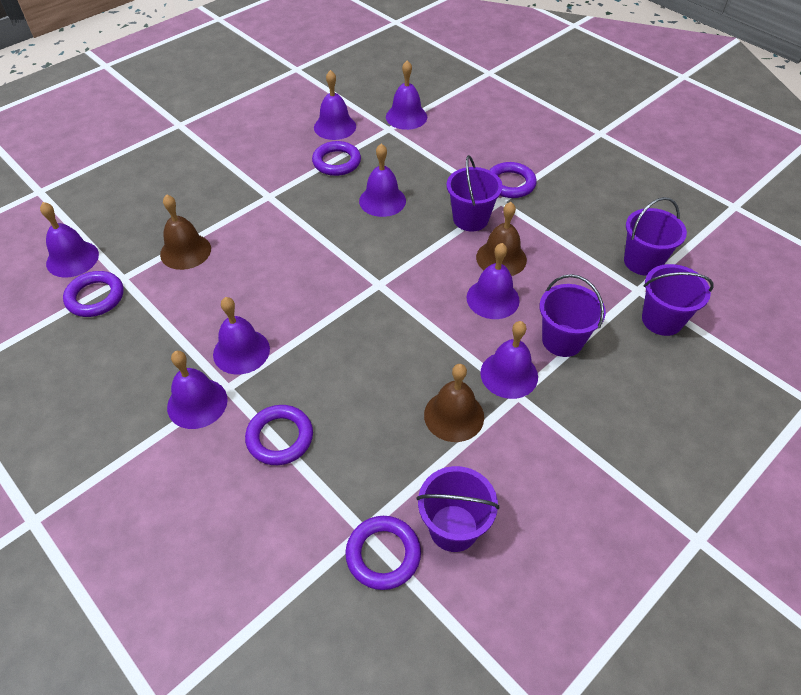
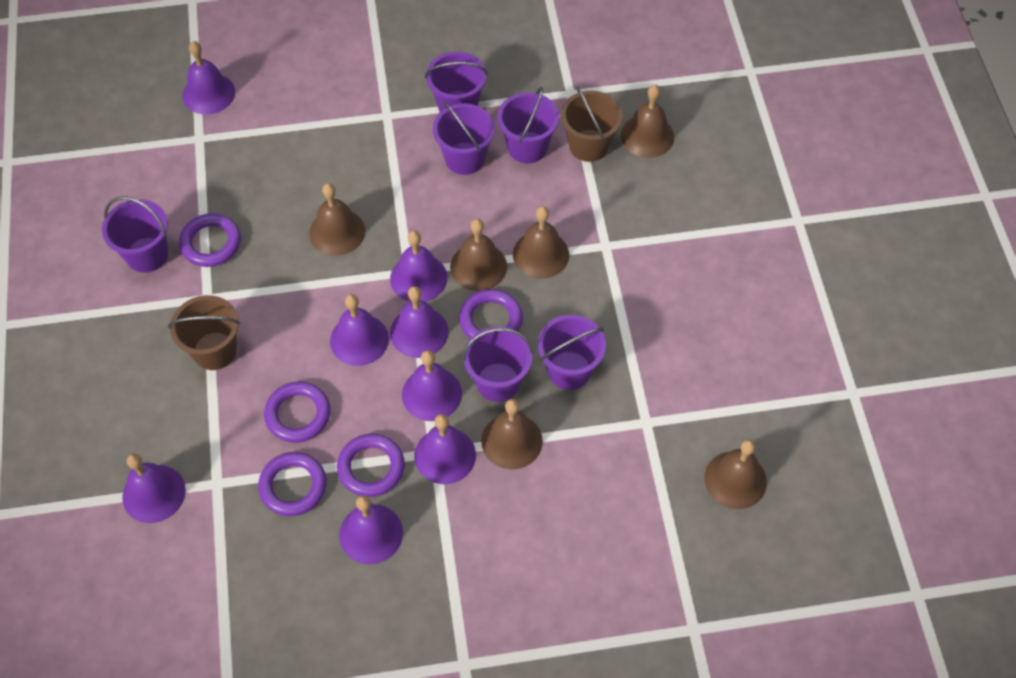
brown bell: 3 -> 6
brown bucket: 0 -> 2
purple bucket: 5 -> 6

